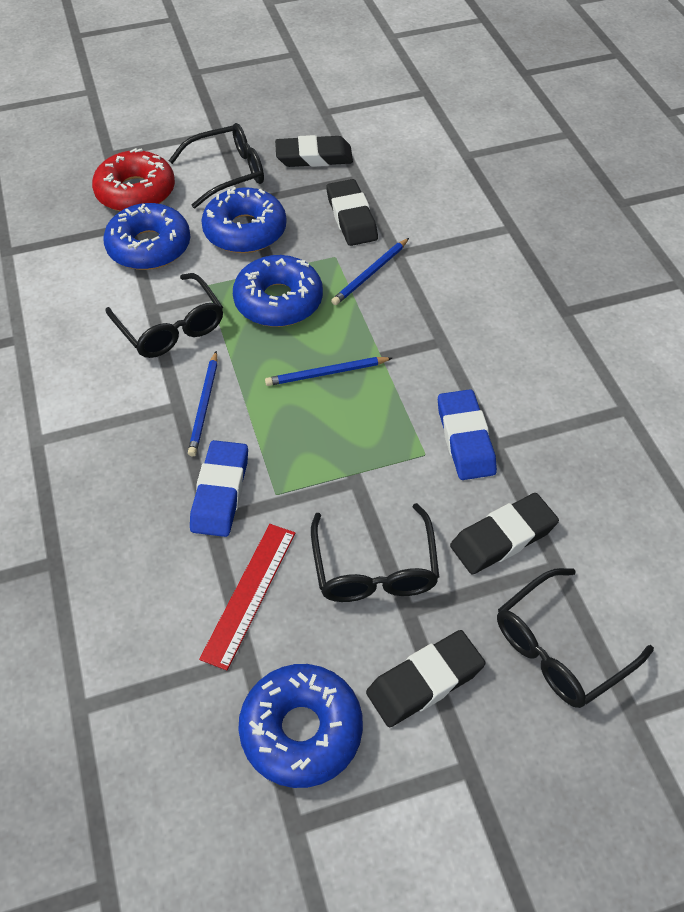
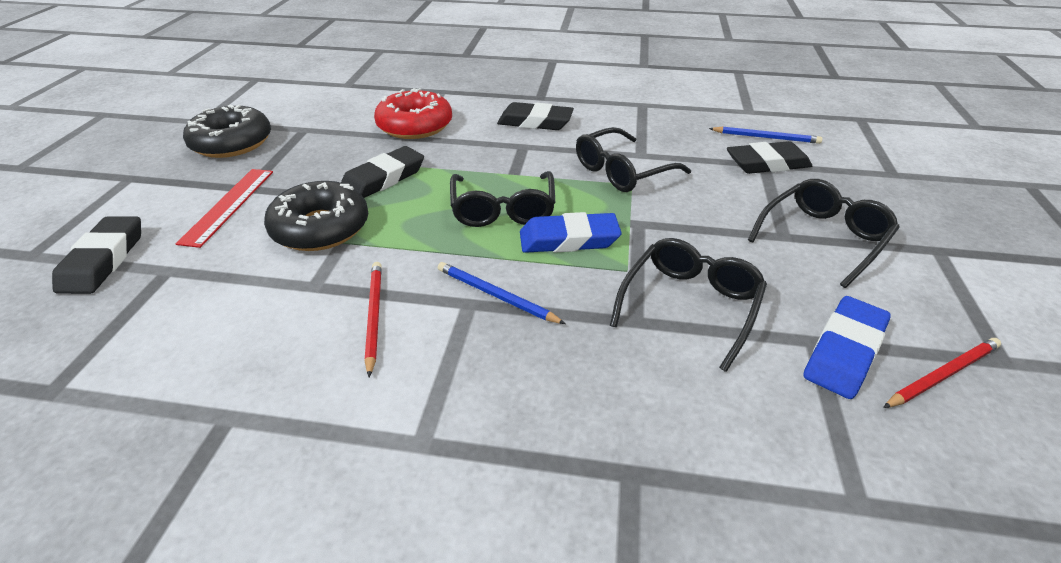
black donut: 0 -> 2
blue donut: 4 -> 0
blue pencil: 3 -> 2
red pencil: 0 -> 2

